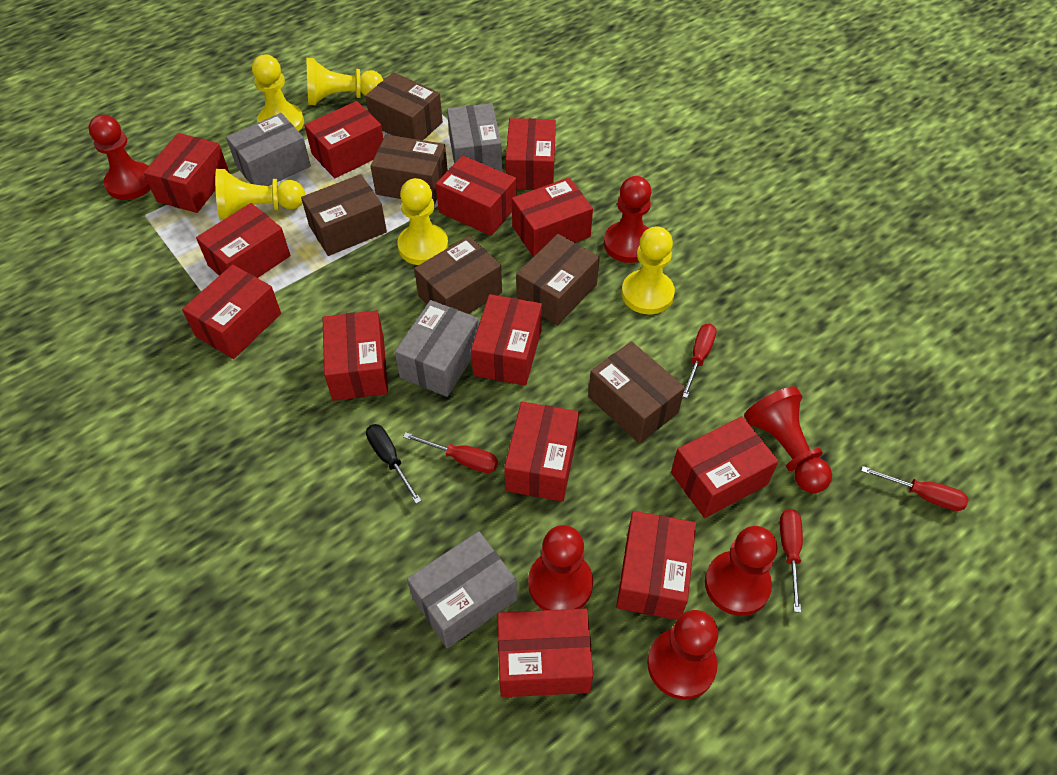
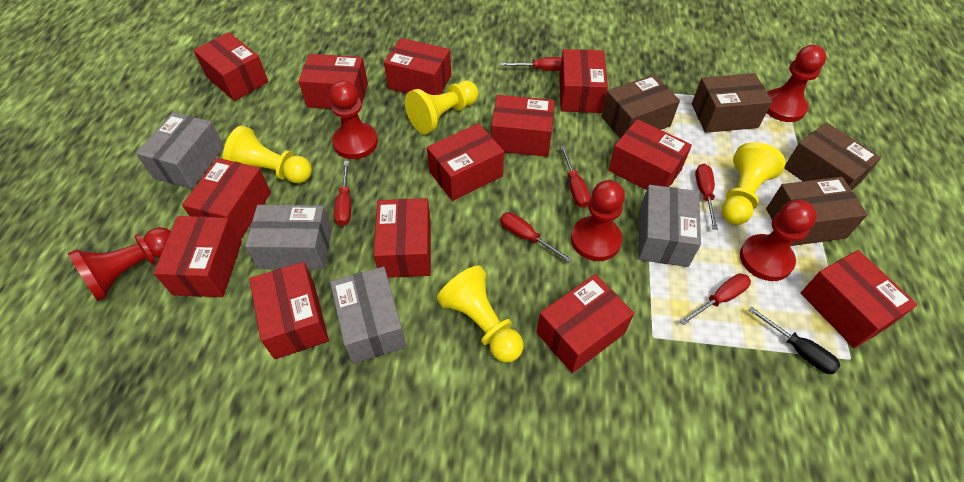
brown box: 6 -> 4
red pawn: 6 -> 5
red screwdriver: 4 -> 6
yellow pawn: 5 -> 4

